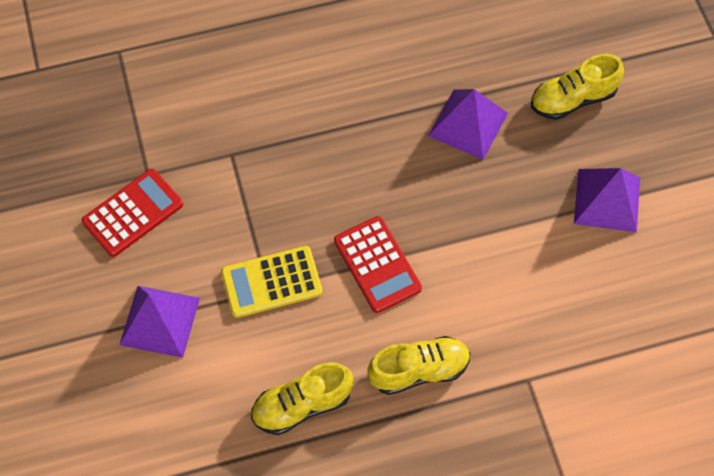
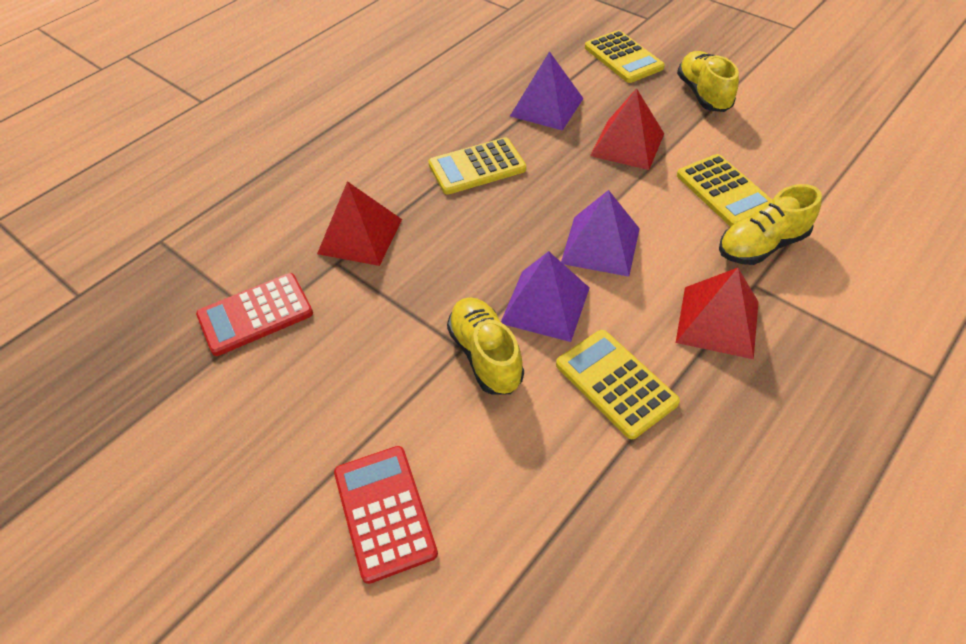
red pyramid: 0 -> 3
yellow calculator: 1 -> 4

